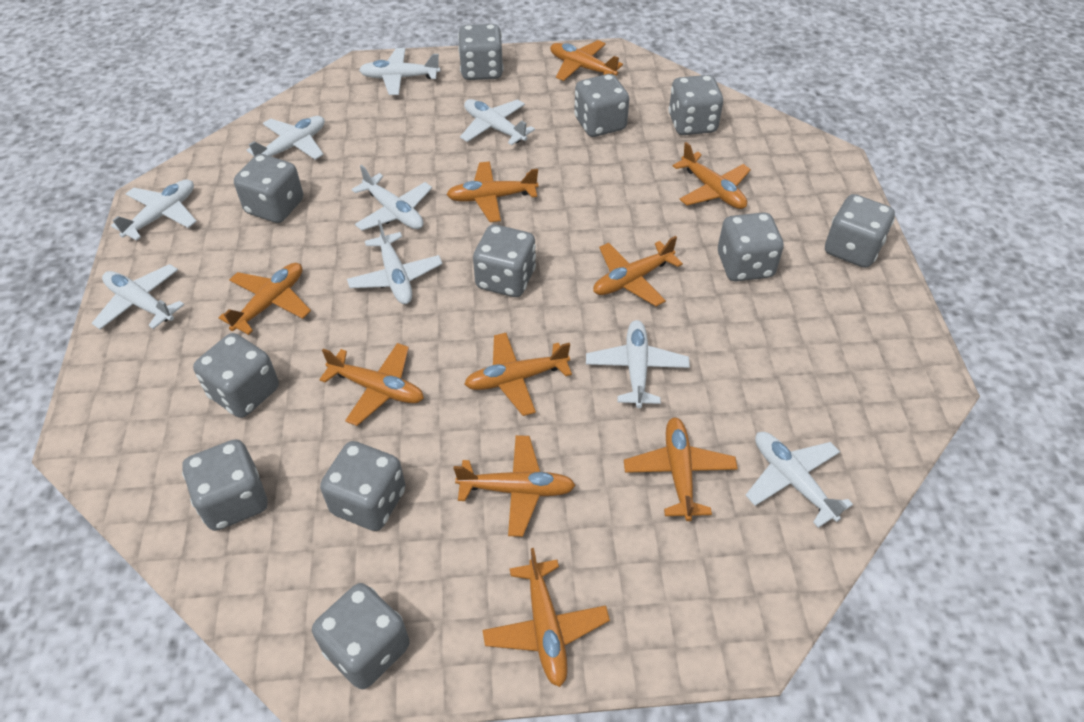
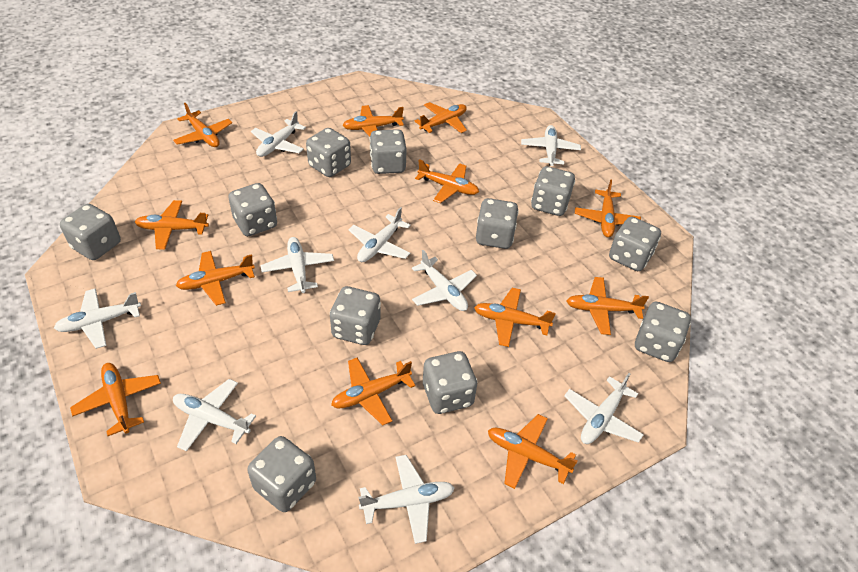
orange plane: 10 -> 12

